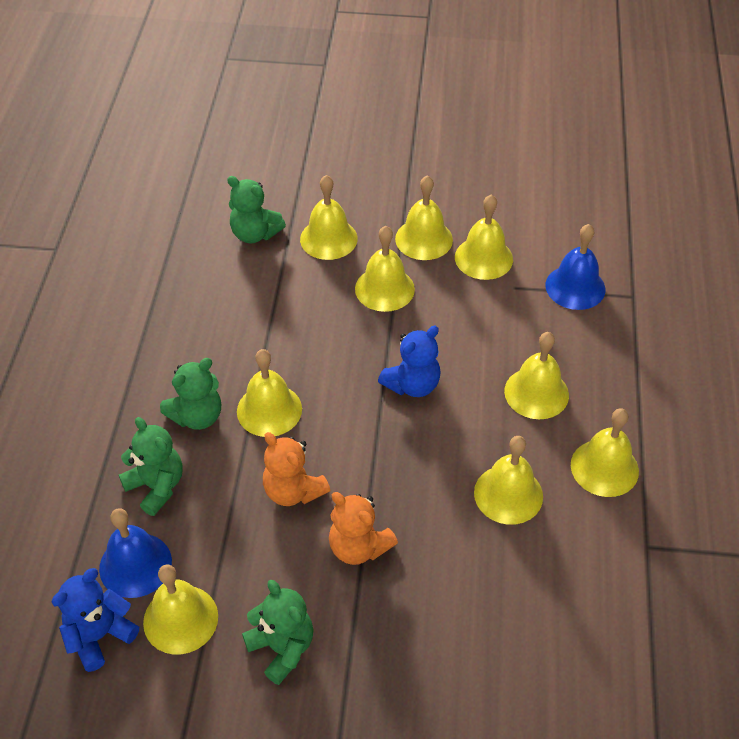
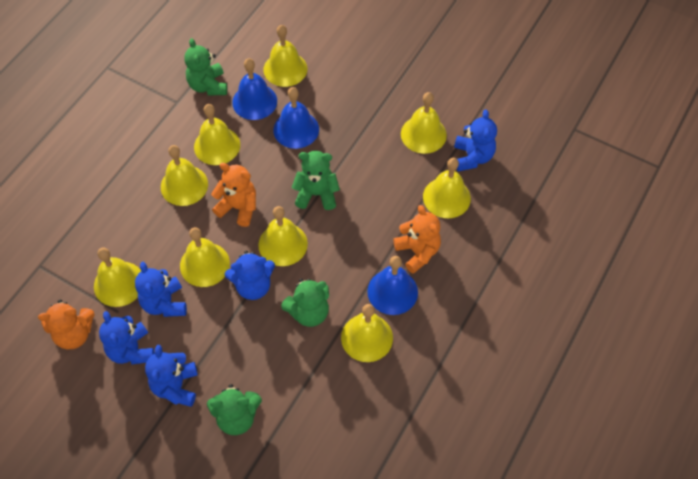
blue bell: 2 -> 3
blue teddy bear: 2 -> 5
orange teddy bear: 2 -> 3

